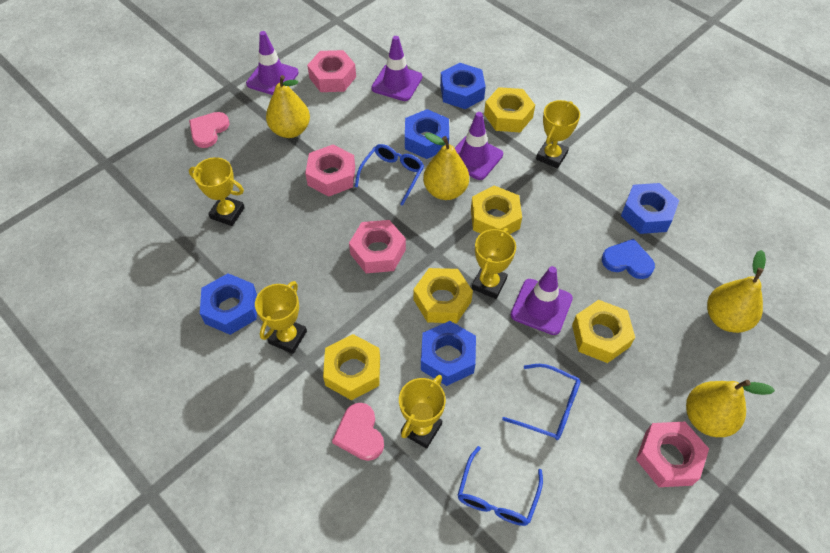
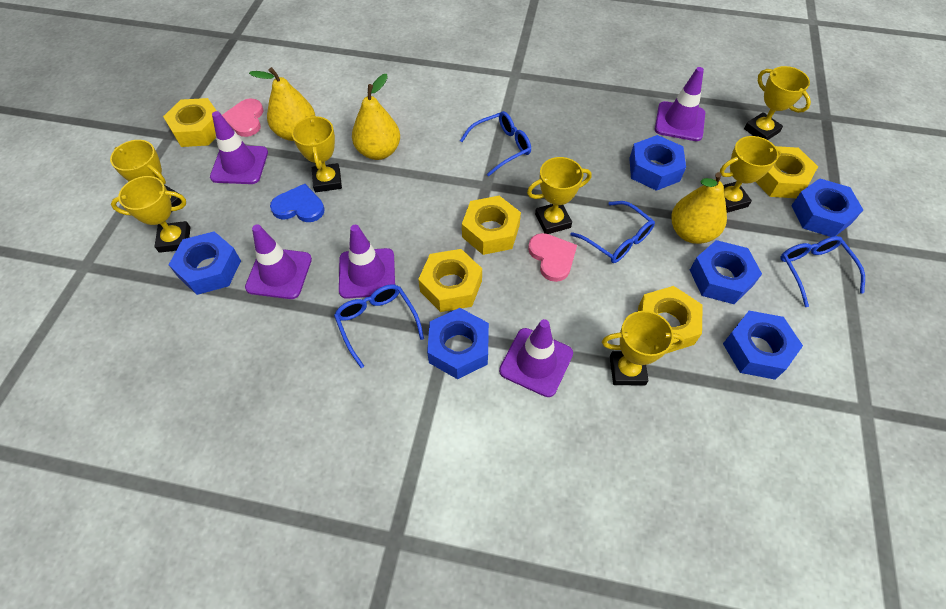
blue glasses: 3 -> 4
blue nut: 5 -> 6
pink nut: 4 -> 0
purple traffic cone: 4 -> 5
yellow pear: 4 -> 3
yellow trophy: 5 -> 7

